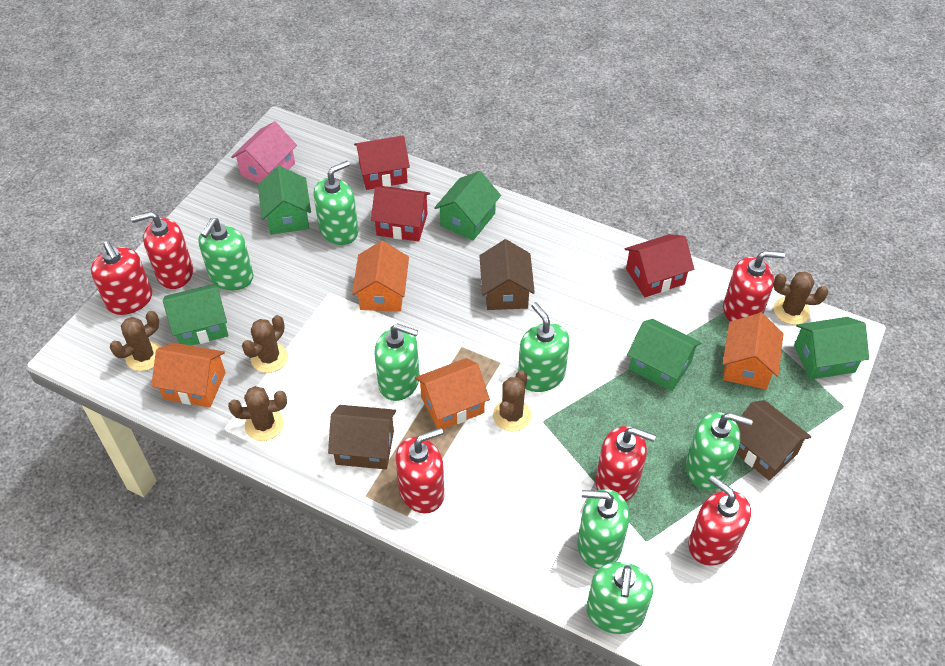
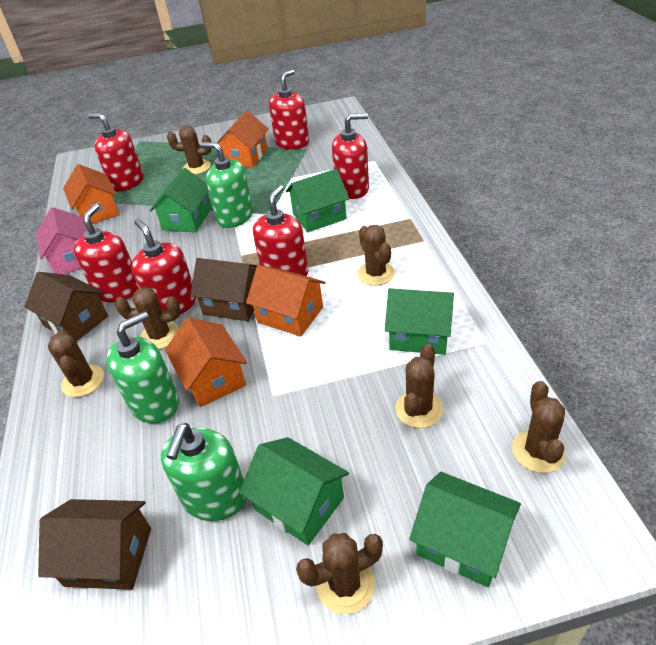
brown cactus: 5 -> 7
green soap dispenser: 7 -> 3
red house: 3 -> 0

